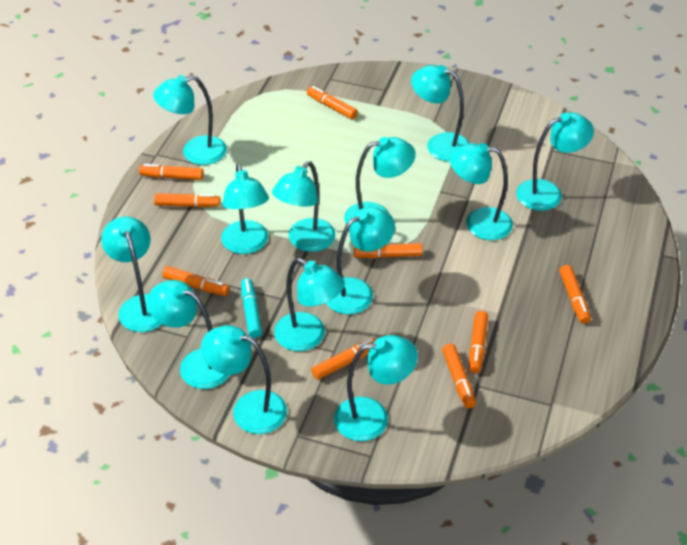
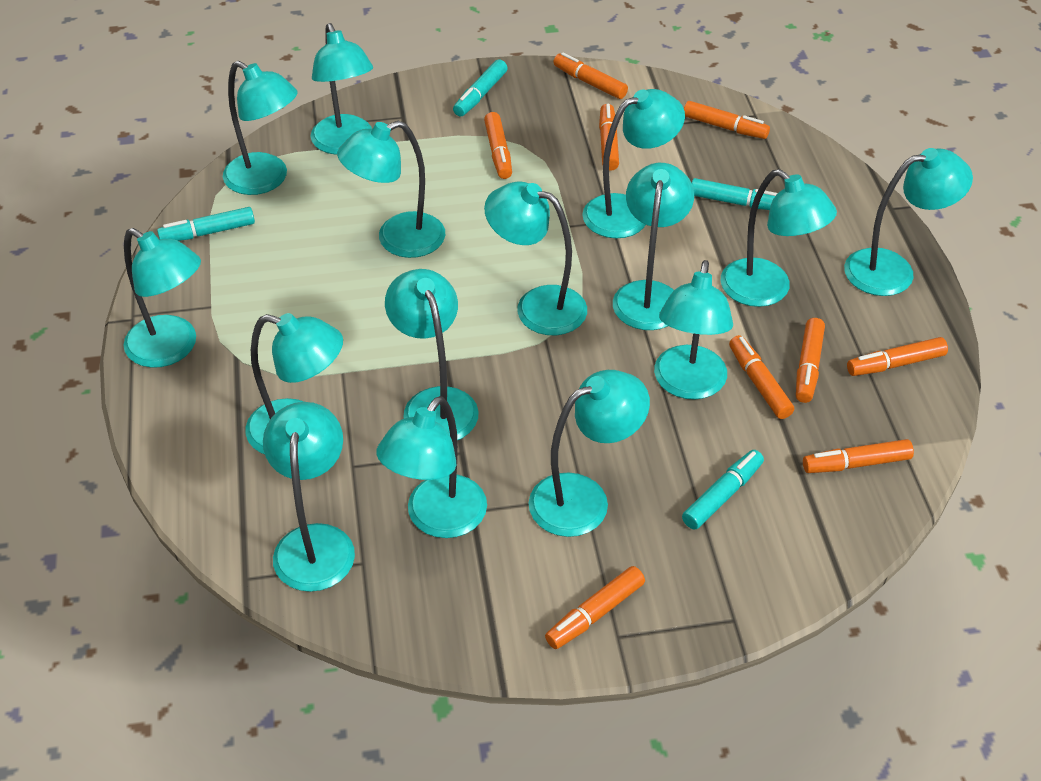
turquoise lamp: 13 -> 15
turquoise marker: 1 -> 4

